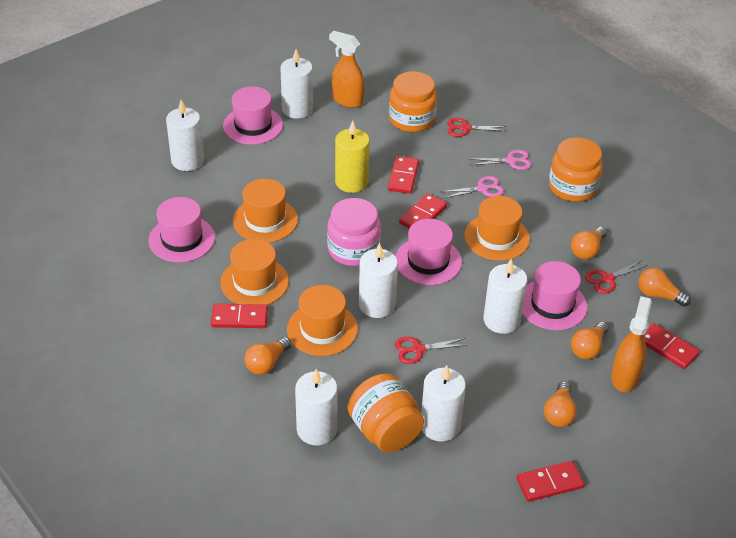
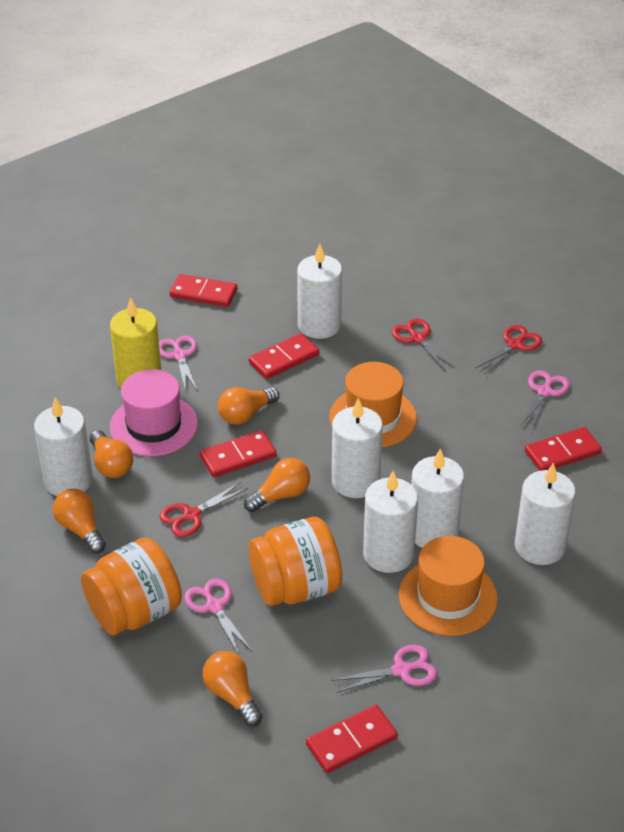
orange hat: 4 -> 2
orange jar: 3 -> 2
orange spray bottle: 2 -> 0
pink hat: 4 -> 1
pink jar: 1 -> 0
pink scissors: 2 -> 4

